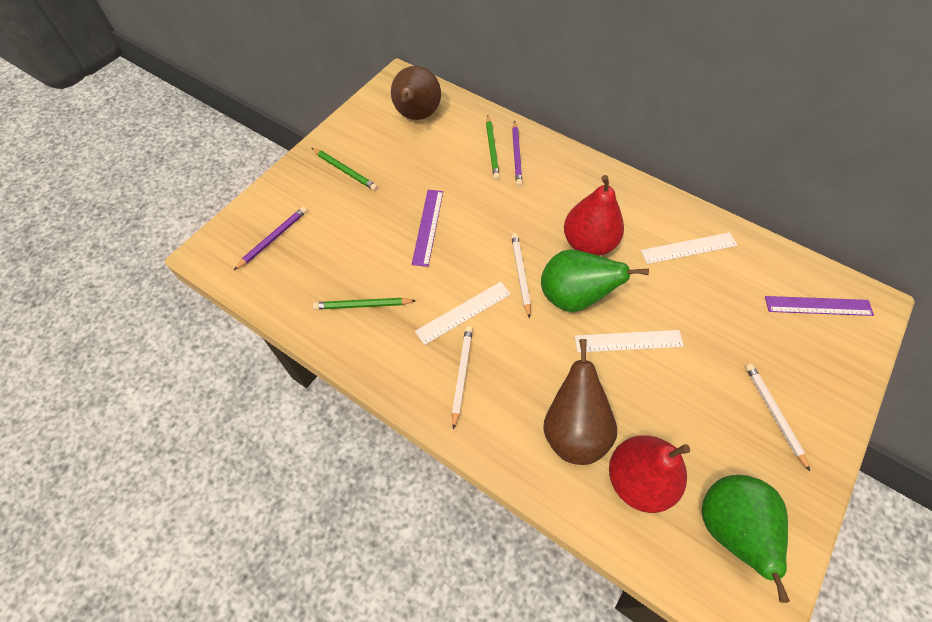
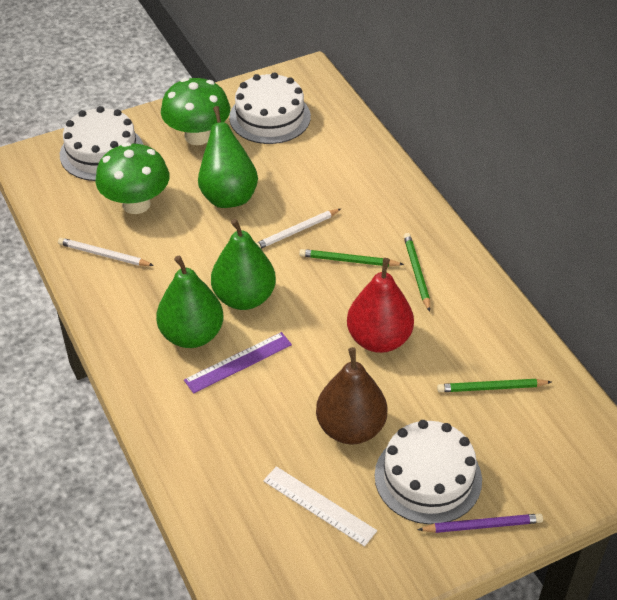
brown pear: 2 -> 1
green mushroom: 0 -> 2
green pear: 2 -> 3
purple pencil: 2 -> 1
purple ruler: 2 -> 1
red pear: 2 -> 1
white cake: 0 -> 3
white pencil: 3 -> 2
white ruler: 3 -> 1

